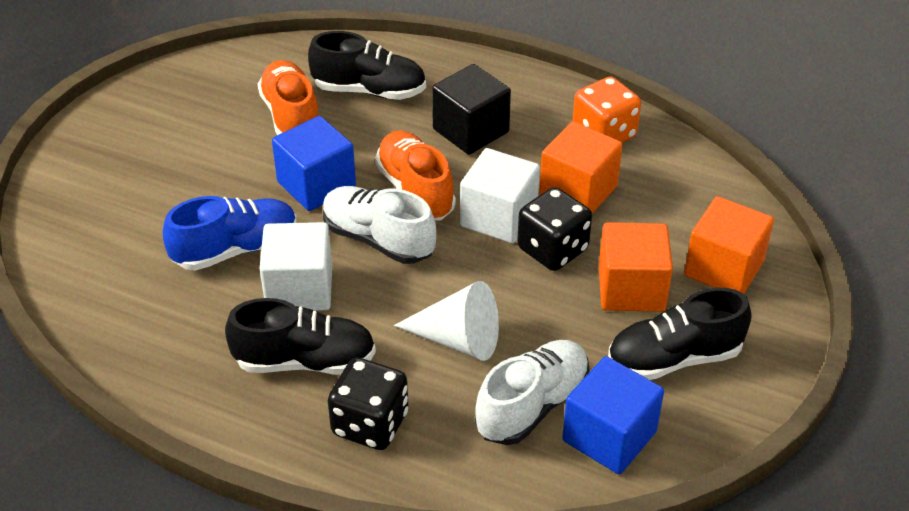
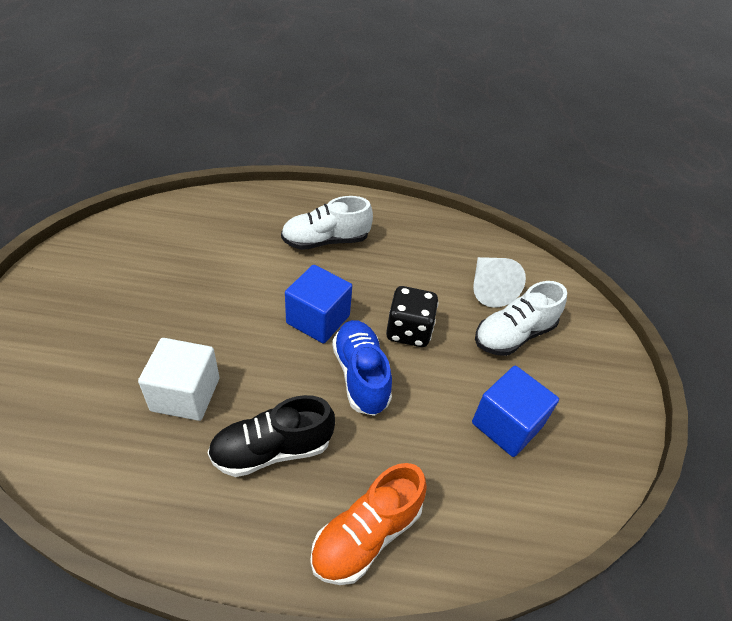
black cube: 1 -> 0
black dice: 2 -> 1
black shoe: 3 -> 1
orange cube: 3 -> 0
orange dice: 1 -> 0
orange shoe: 2 -> 1
white cube: 2 -> 1

